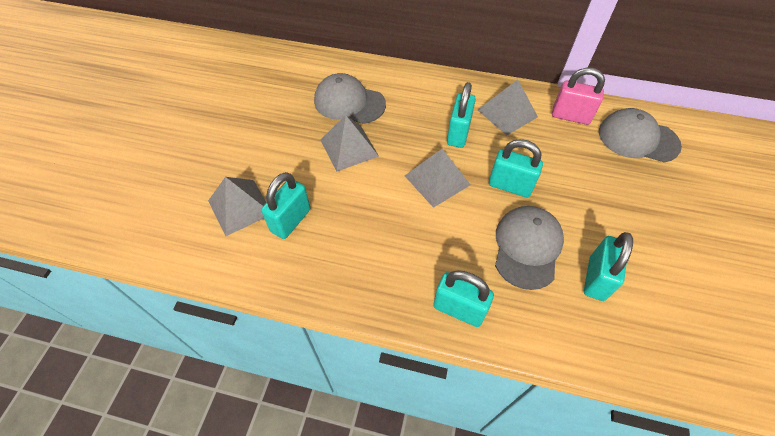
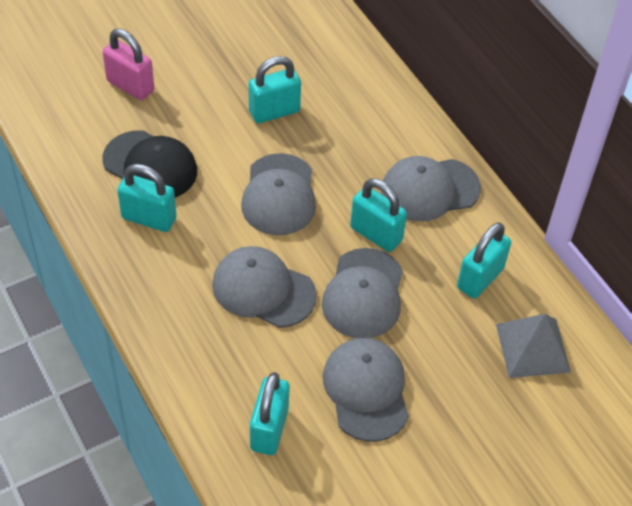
black cap: 0 -> 1
grey cap: 3 -> 5
grey pyramid: 4 -> 1

